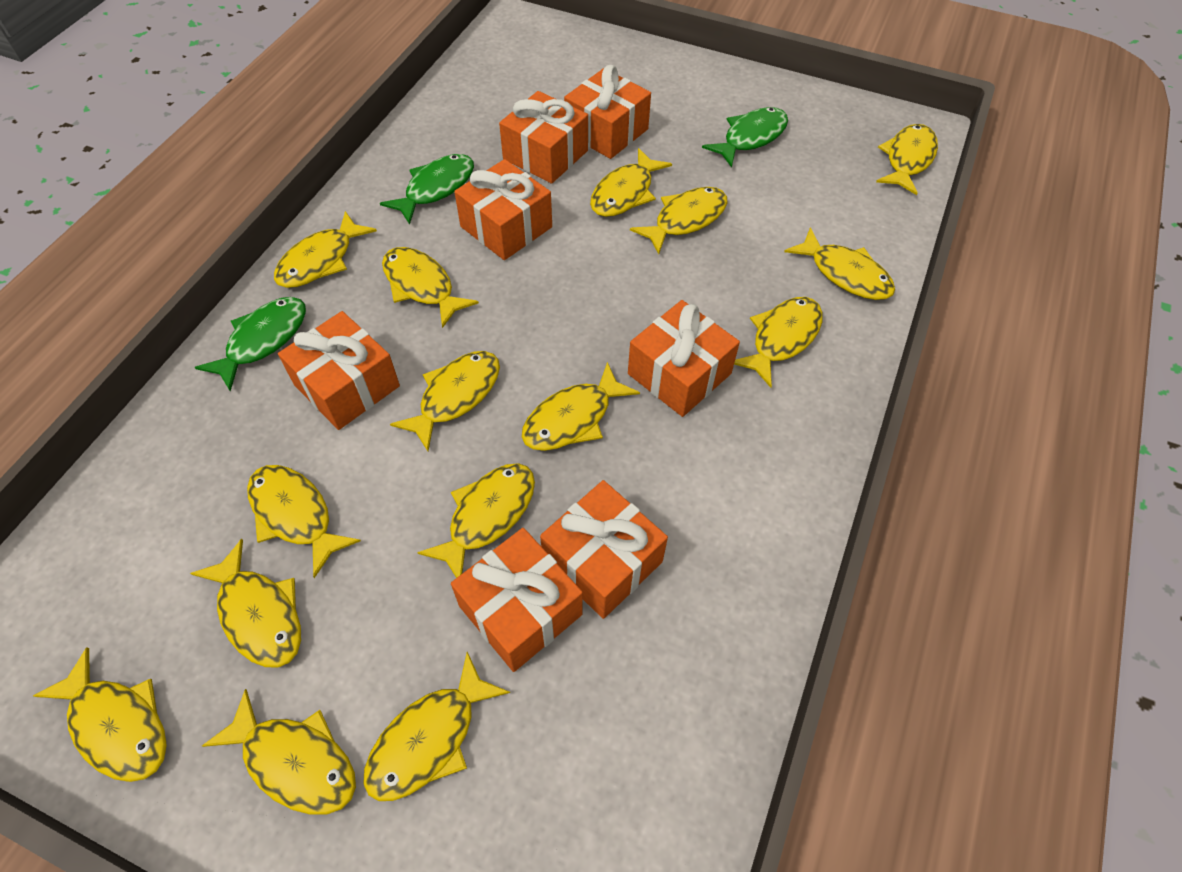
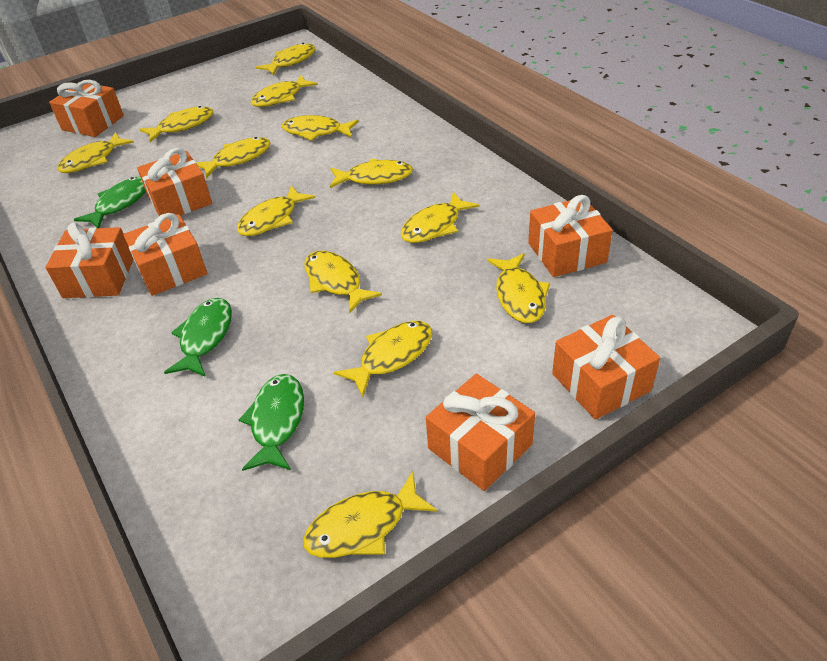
yellow fish: 15 -> 13

